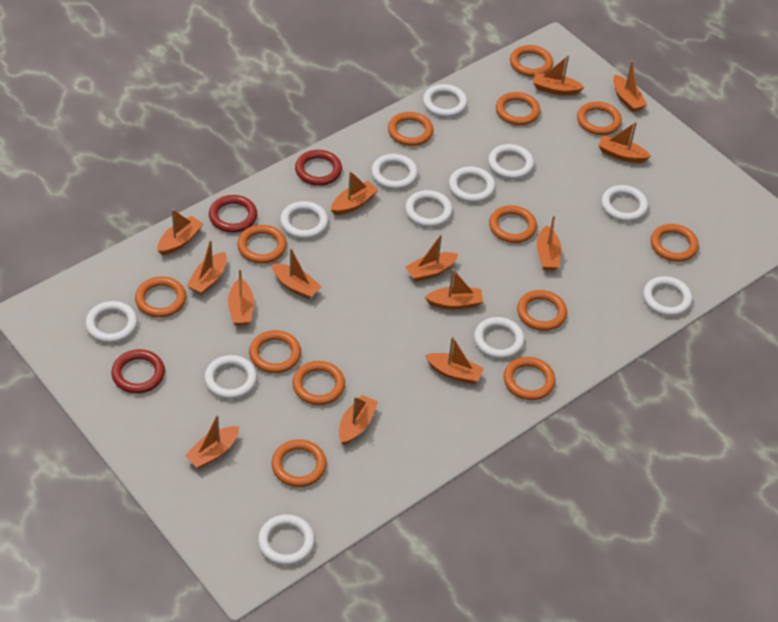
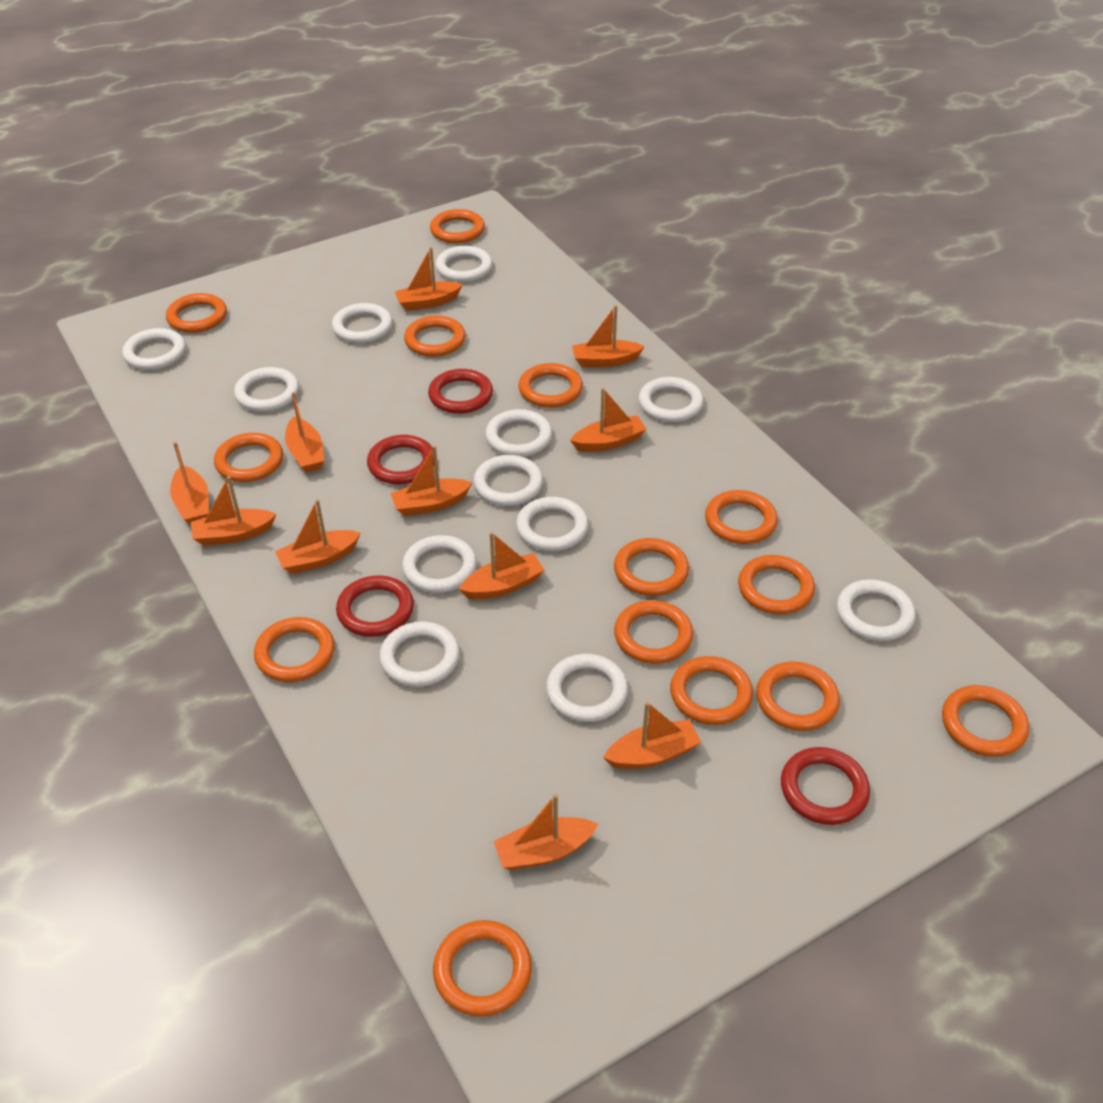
orange boat: 14 -> 11
orange ring: 13 -> 14
red ring: 3 -> 4

